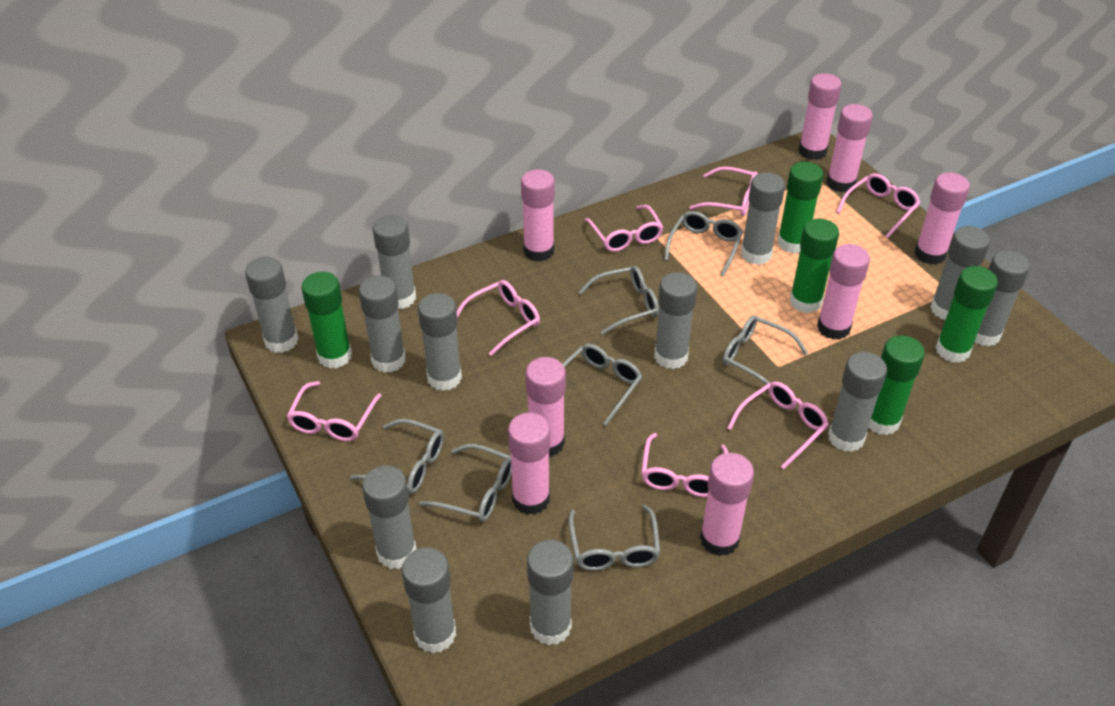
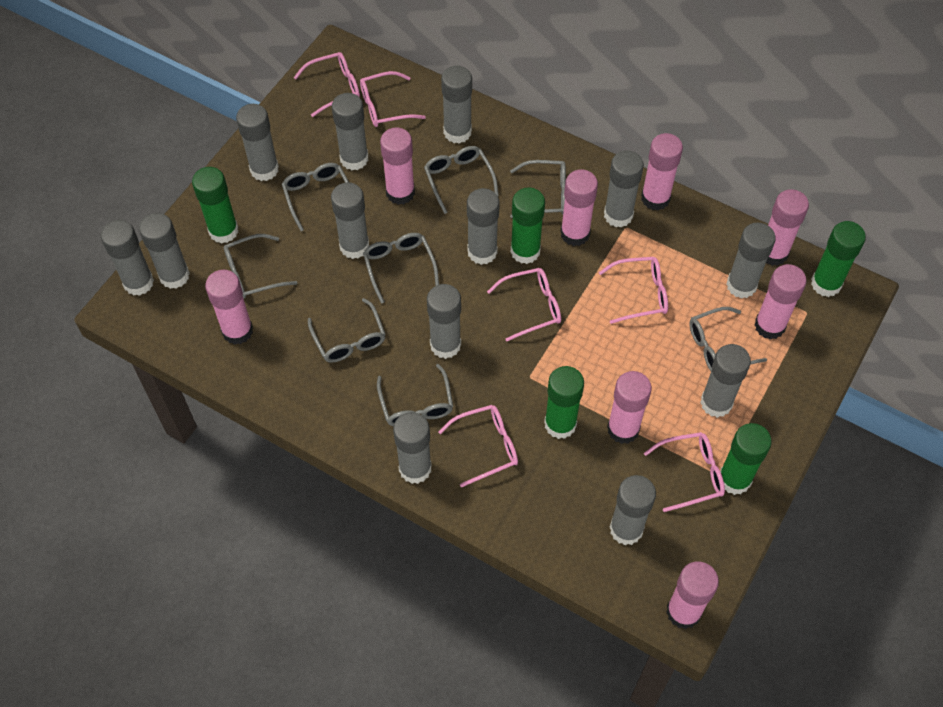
grey glasses: 7 -> 8
grey glue stick: 12 -> 13
pink glasses: 7 -> 6

